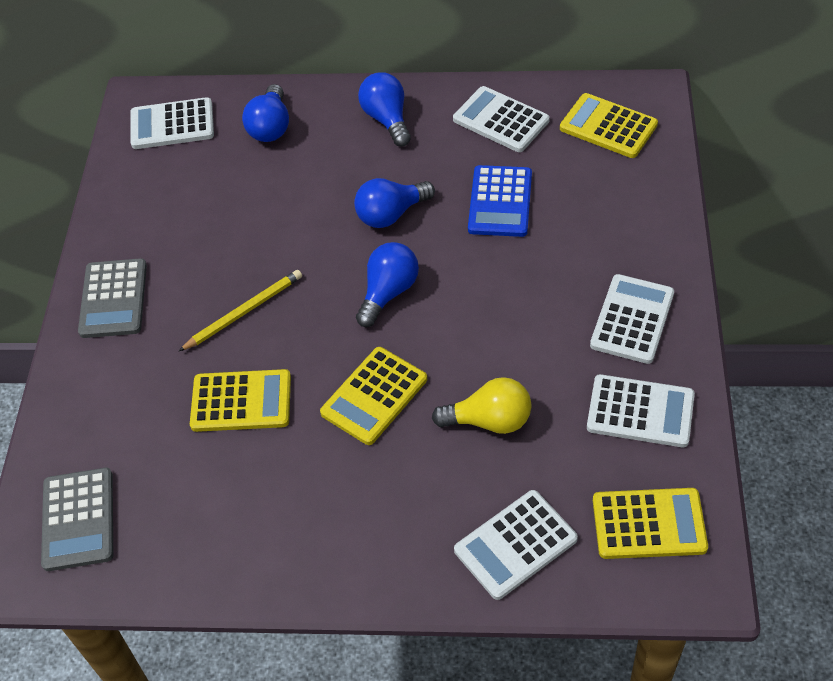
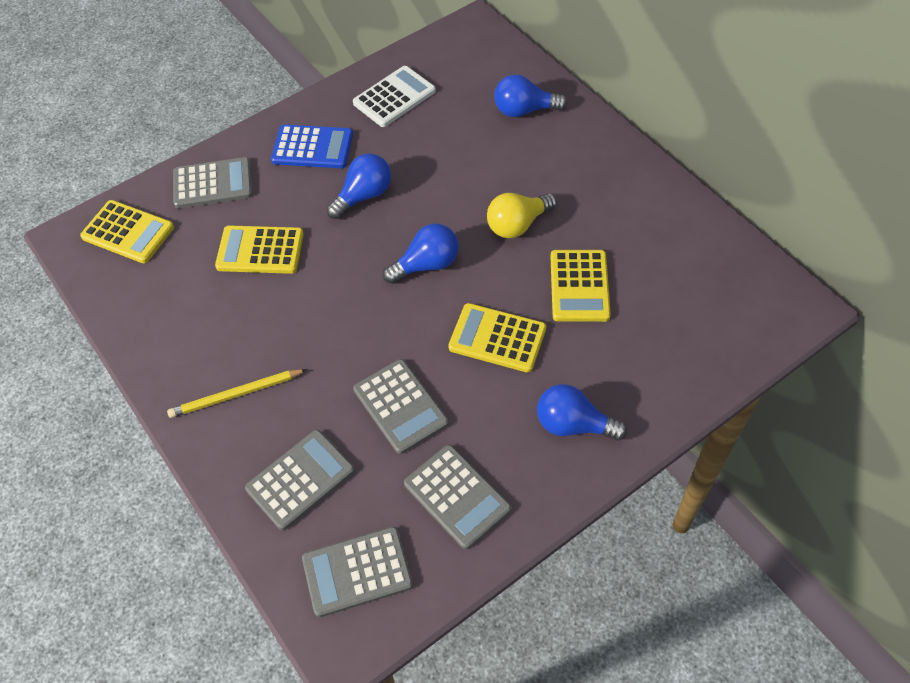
grey calculator: 2 -> 5
white calculator: 5 -> 1

